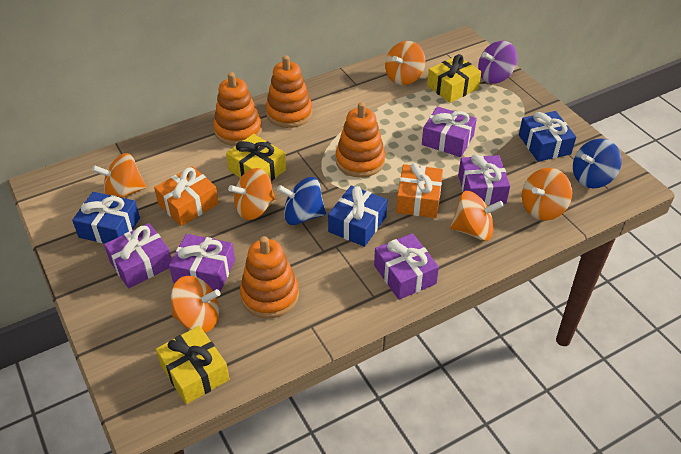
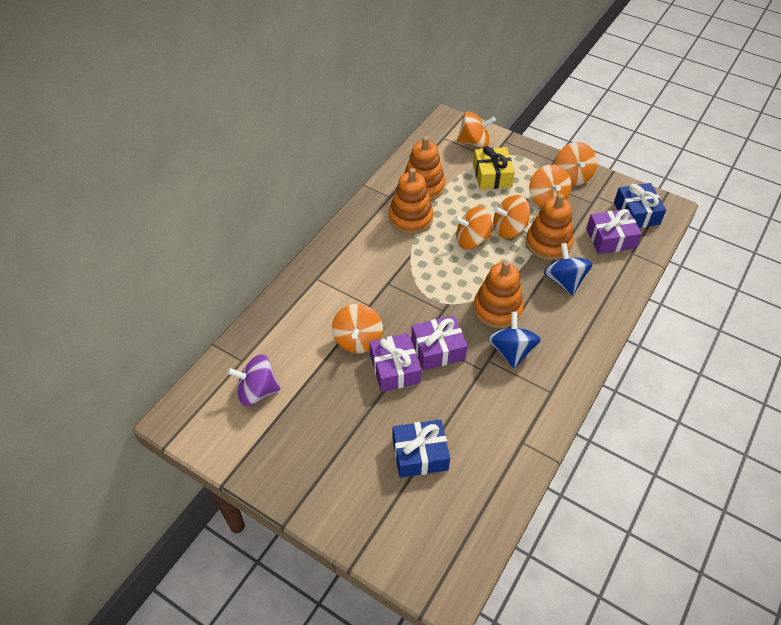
blue gift: 3 -> 2
orange gift: 2 -> 0
purple gift: 5 -> 3
yellow gift: 3 -> 1

